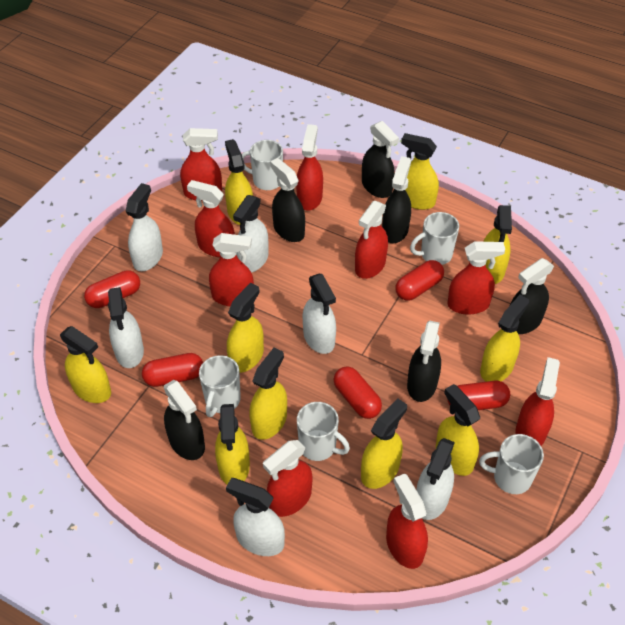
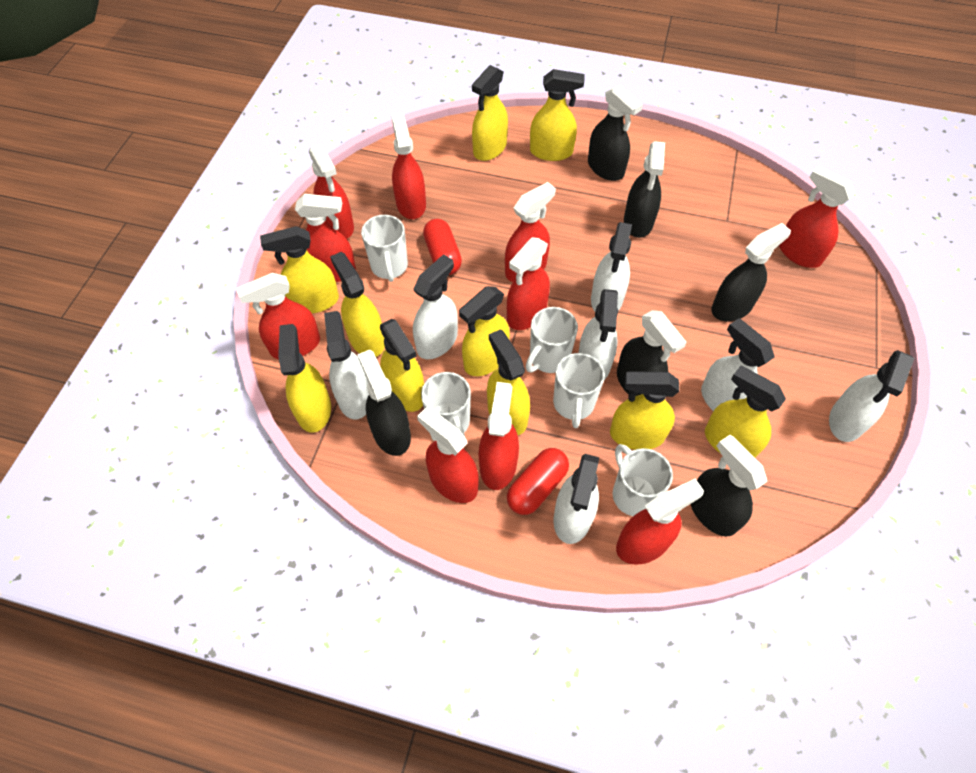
red capsule: 5 -> 2
red spray bottle: 9 -> 10
white spray bottle: 6 -> 7

